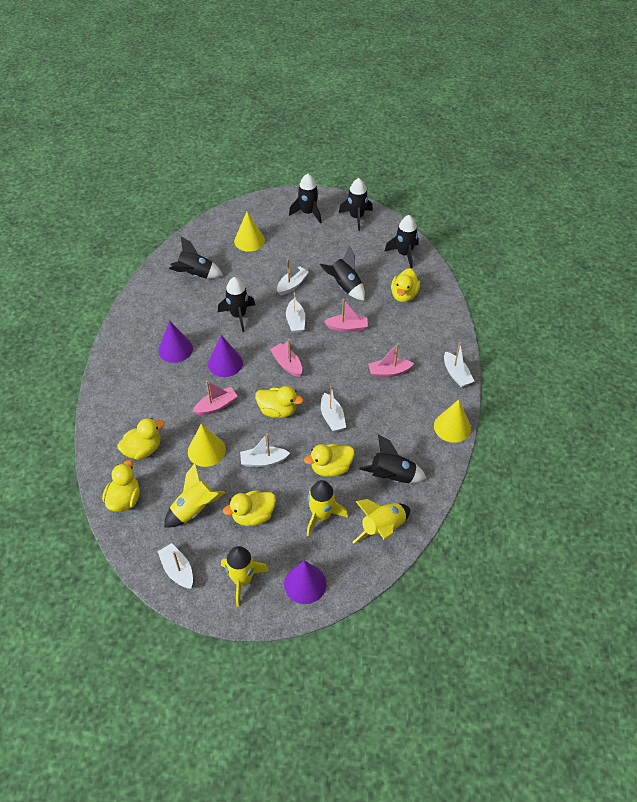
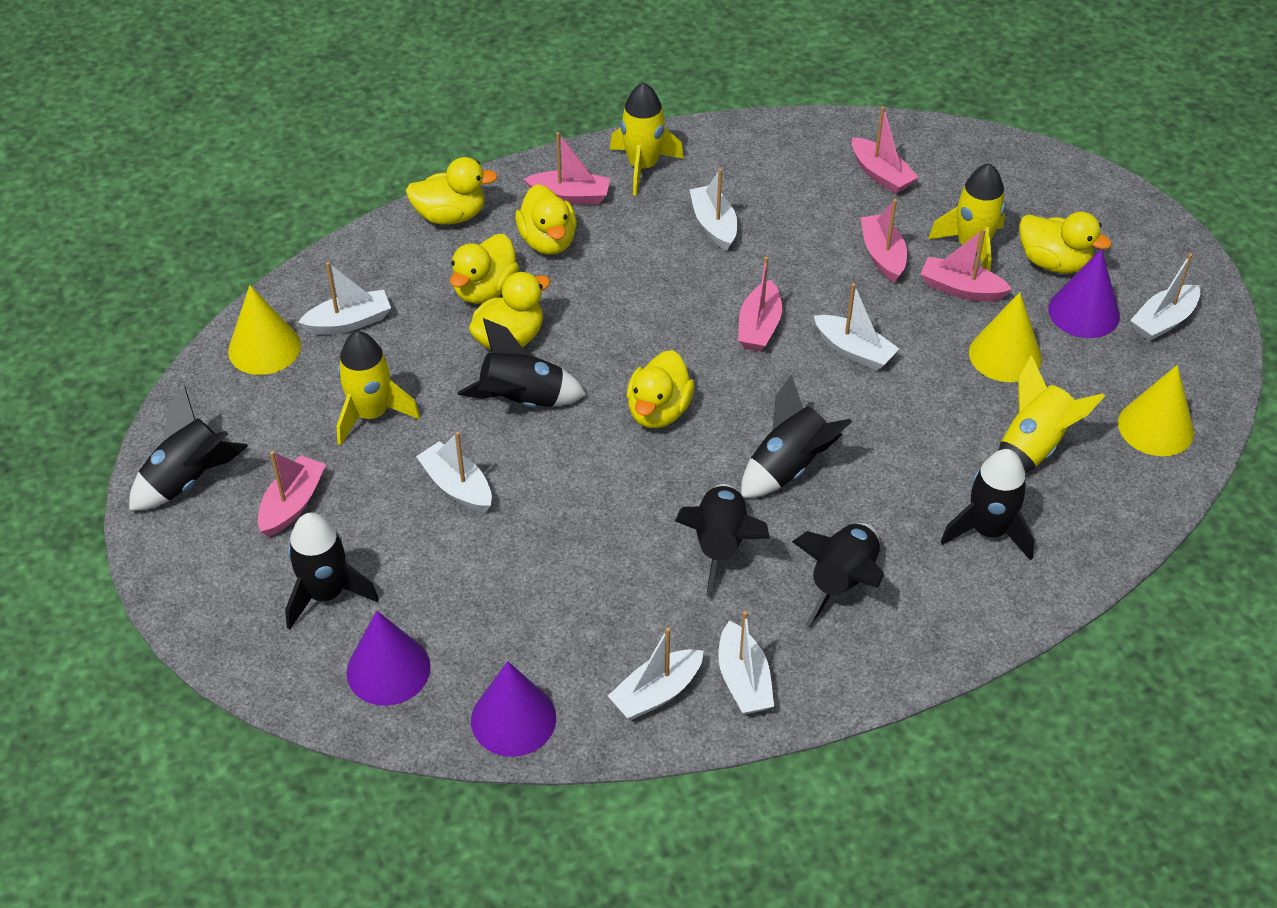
pink boat: 4 -> 6
white boat: 6 -> 7

